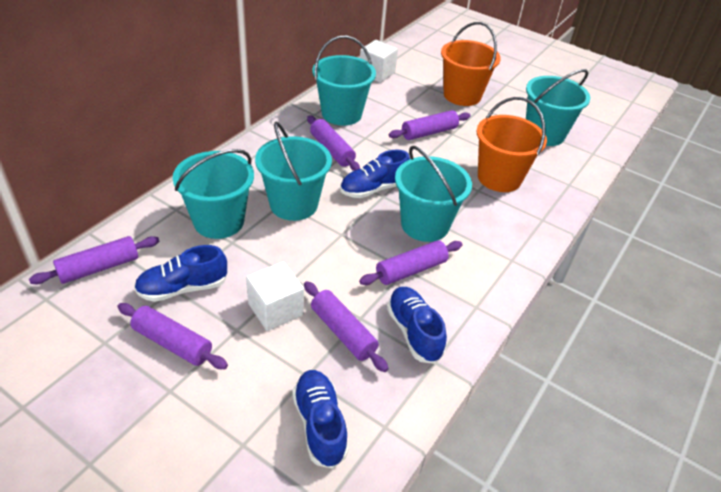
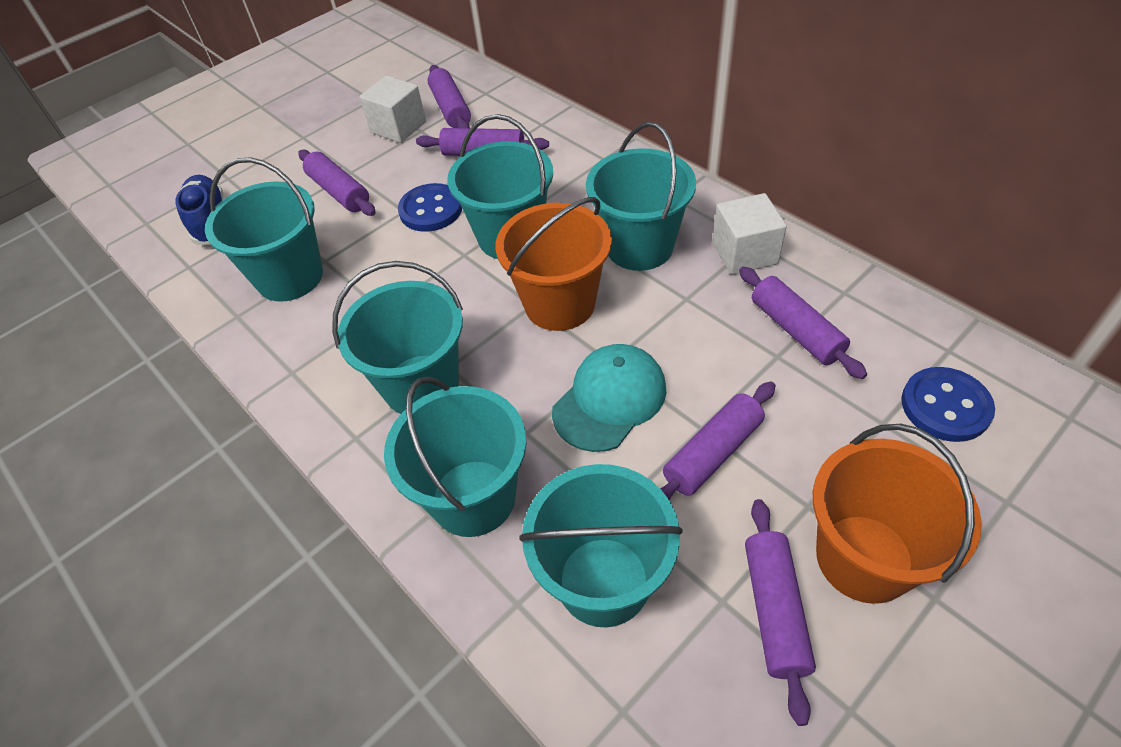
blue button: 0 -> 2
blue shoe: 4 -> 1
turquoise bucket: 5 -> 6
turquoise cap: 0 -> 1

